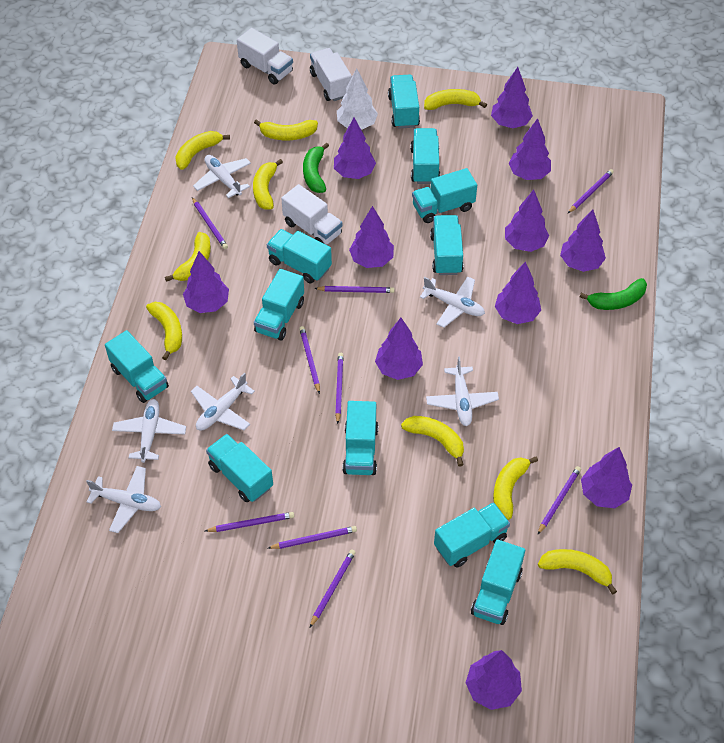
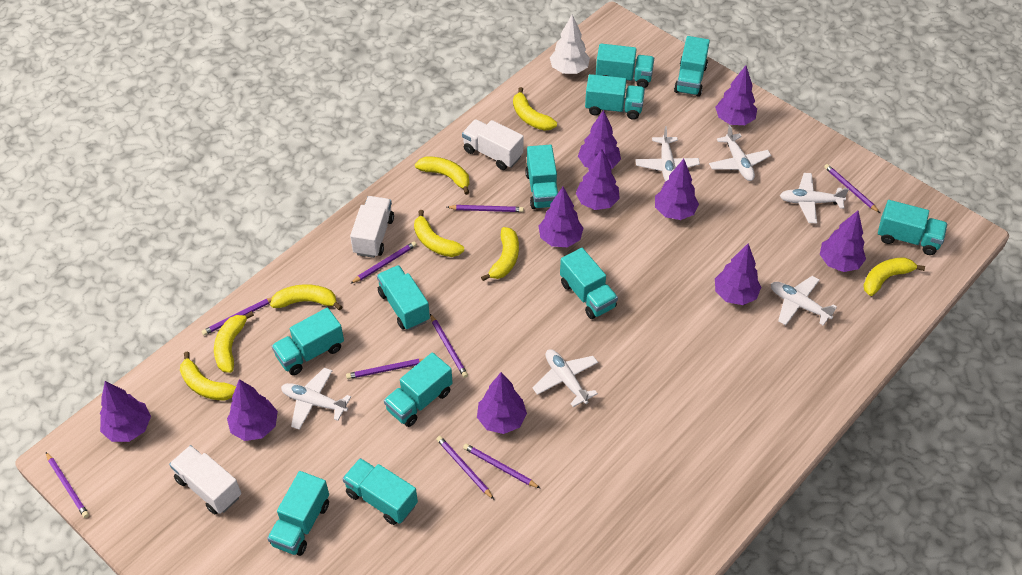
green banana: 2 -> 0
purple tree: 11 -> 10
yellow banana: 9 -> 8

